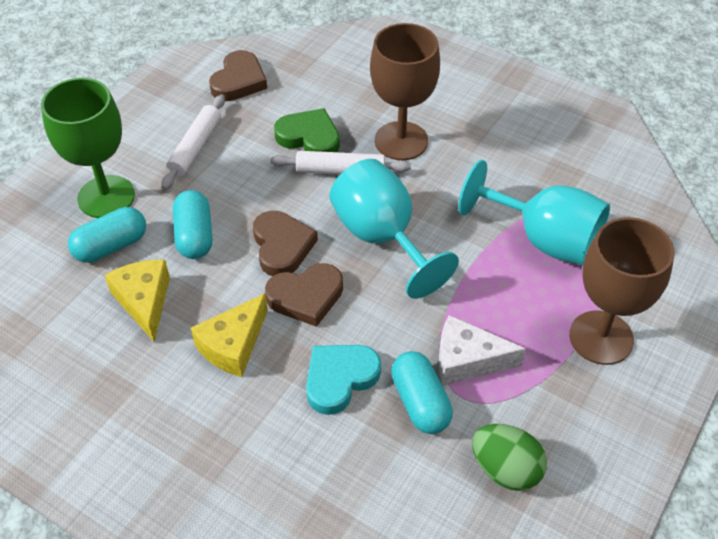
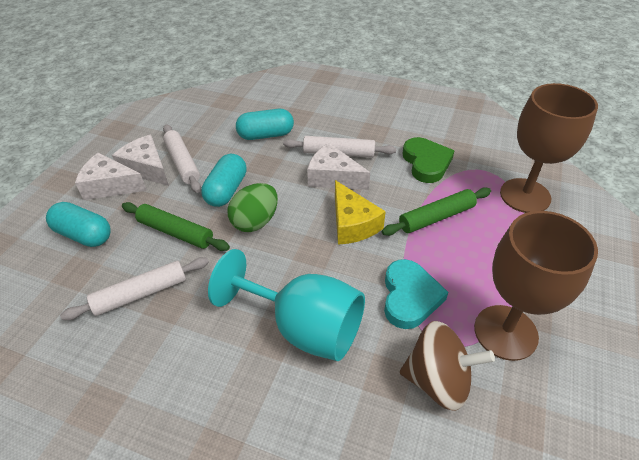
brown heart: 3 -> 0
brown spinning top: 0 -> 1
green goblet: 1 -> 0
green rolling pin: 0 -> 2
turquoise goblet: 2 -> 1
white cheese: 1 -> 3
white rolling pin: 2 -> 3
yellow cheese: 2 -> 1

